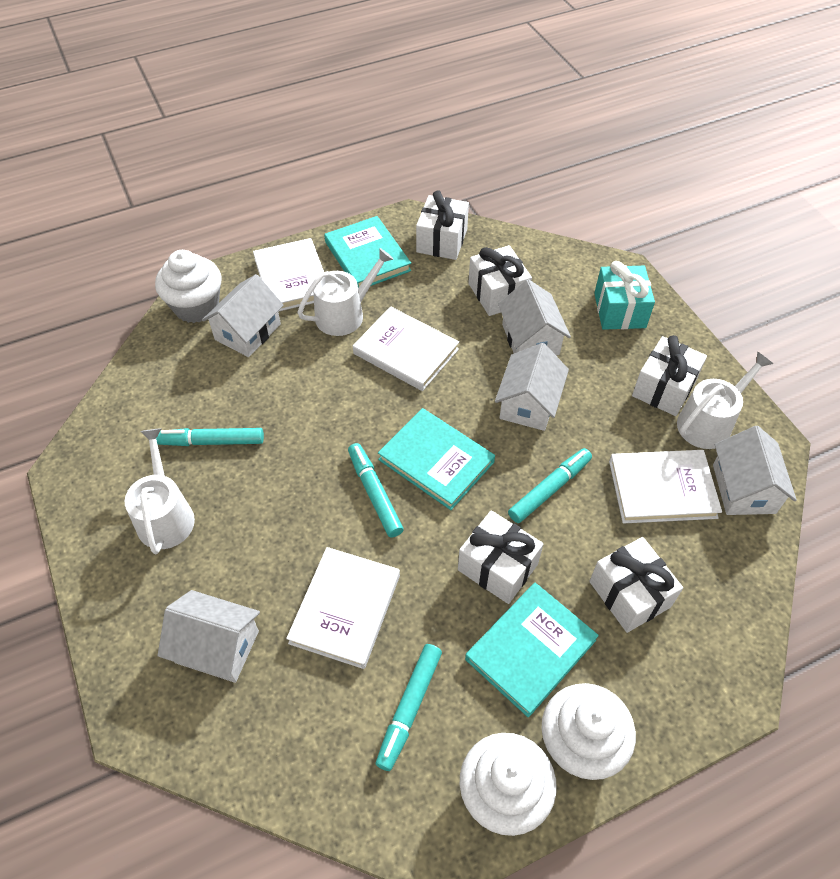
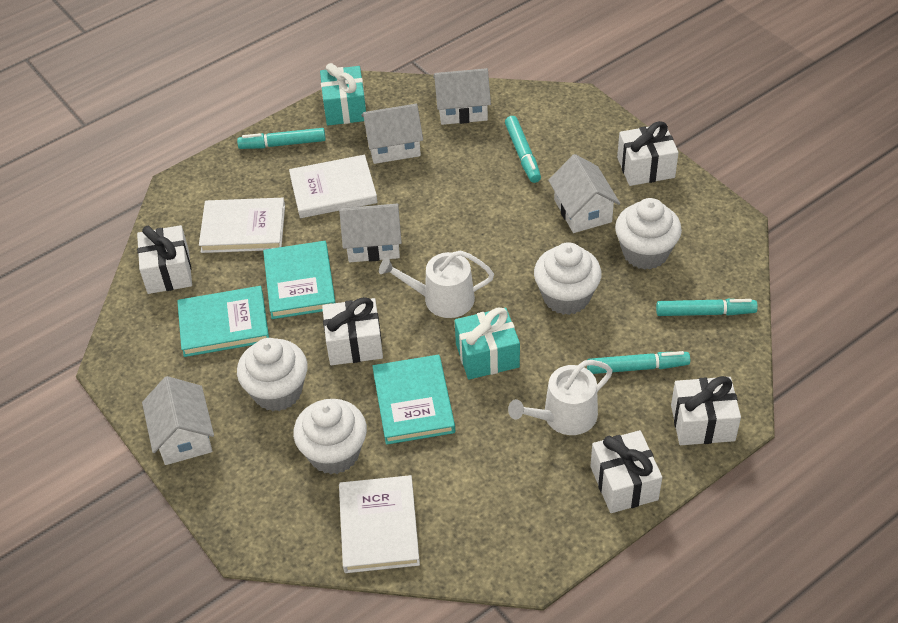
turquoise gift: 1 -> 2
white book: 4 -> 3
white cupcake: 3 -> 4
white watering can: 3 -> 2

